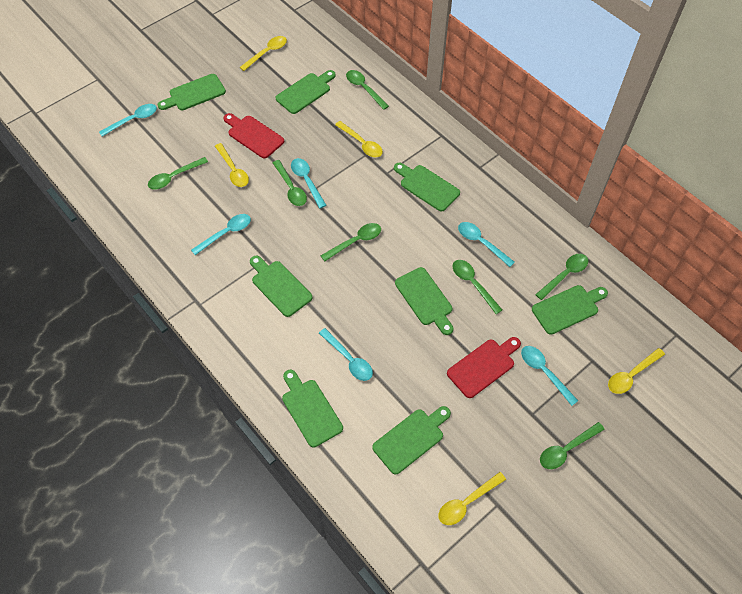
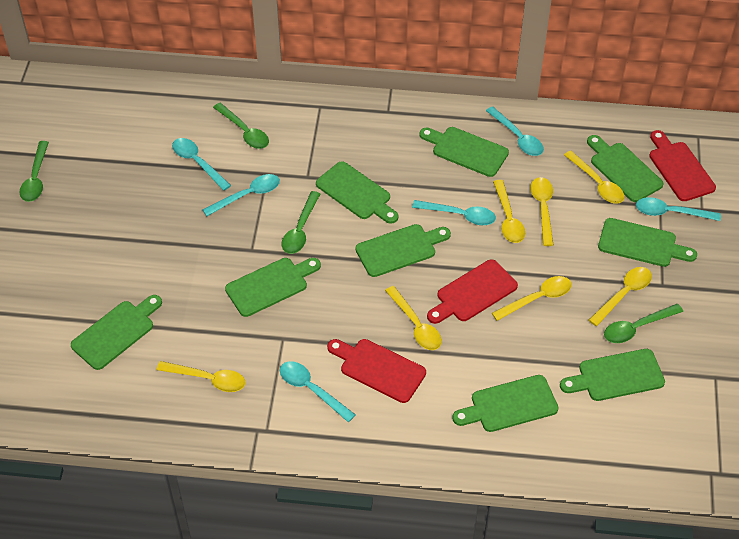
green cutting board: 8 -> 9
green spoon: 7 -> 4
red cutting board: 2 -> 3
yellow spoon: 5 -> 7

